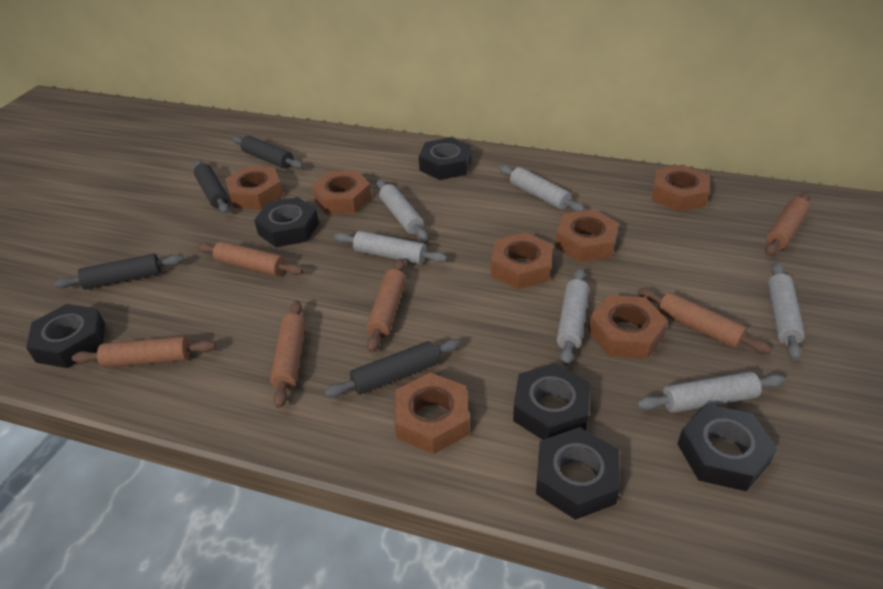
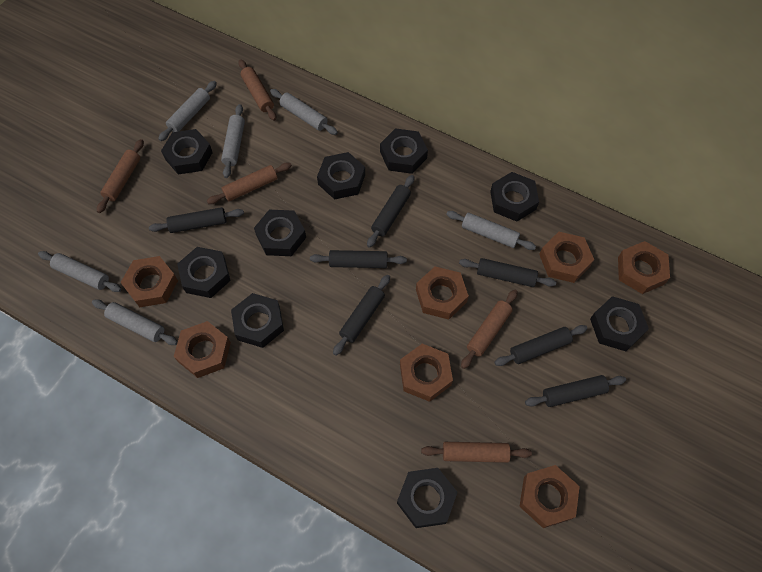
black nut: 6 -> 9
black rolling pin: 4 -> 7
brown rolling pin: 6 -> 5

